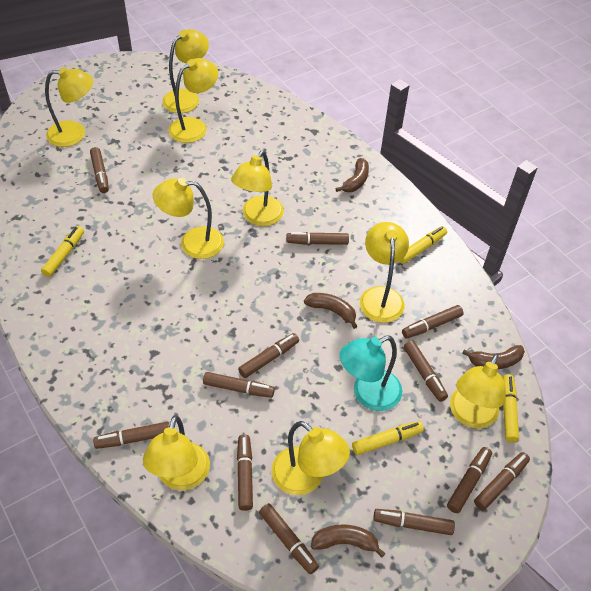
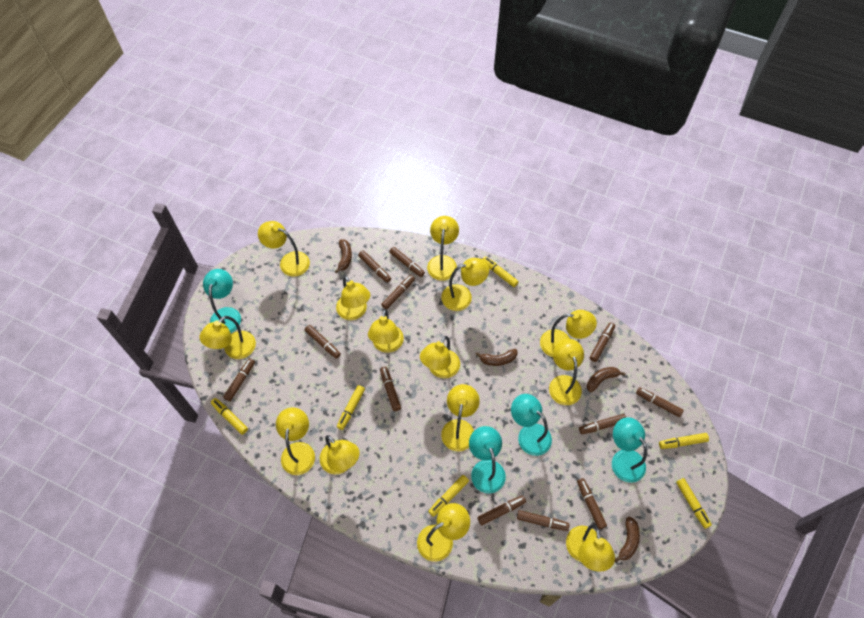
turquoise lamp: 1 -> 4
yellow lamp: 9 -> 14
yellow marker: 4 -> 6

